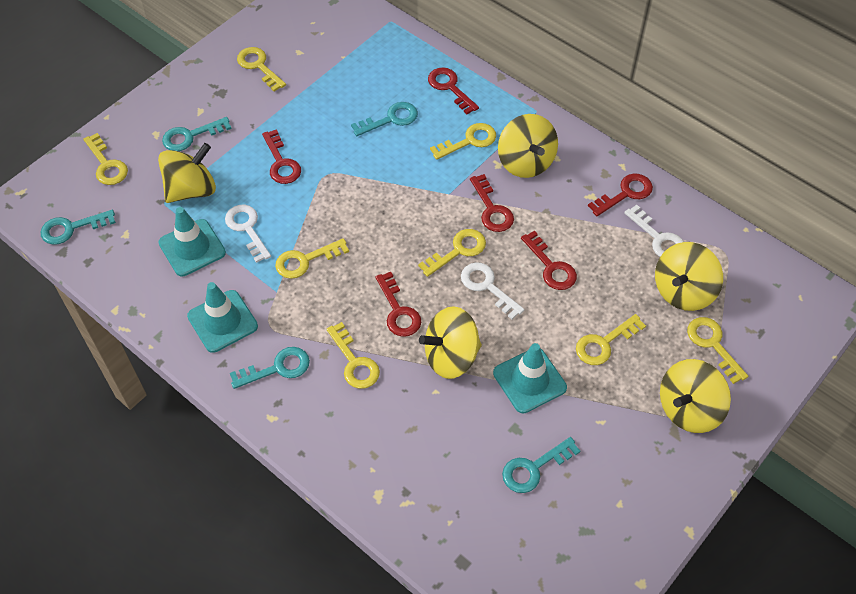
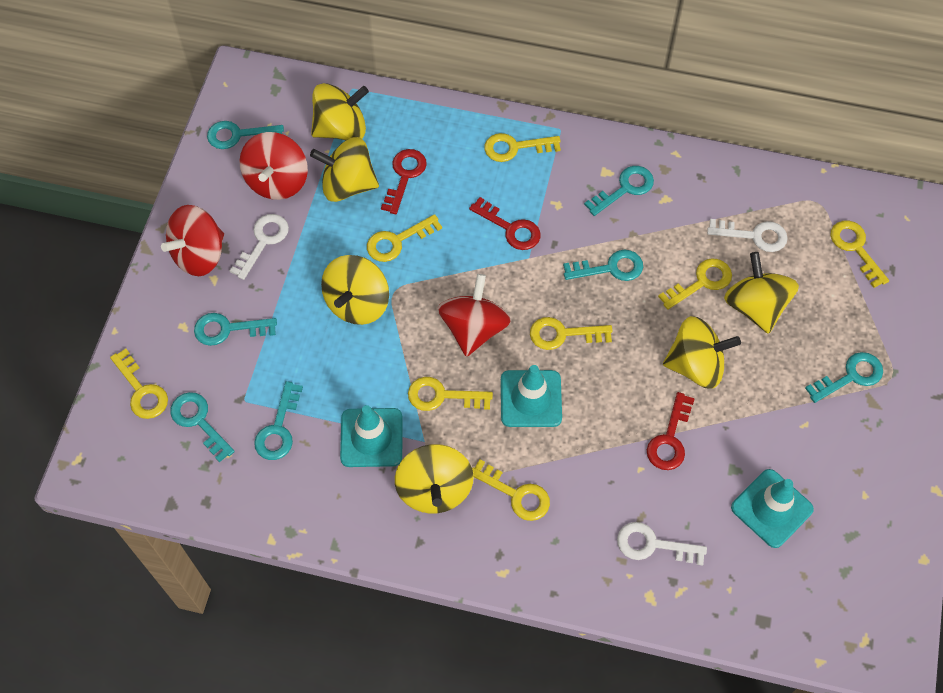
red key: 6 -> 3
red spinning top: 0 -> 3
turquoise key: 5 -> 7
yellow spinning top: 5 -> 6

